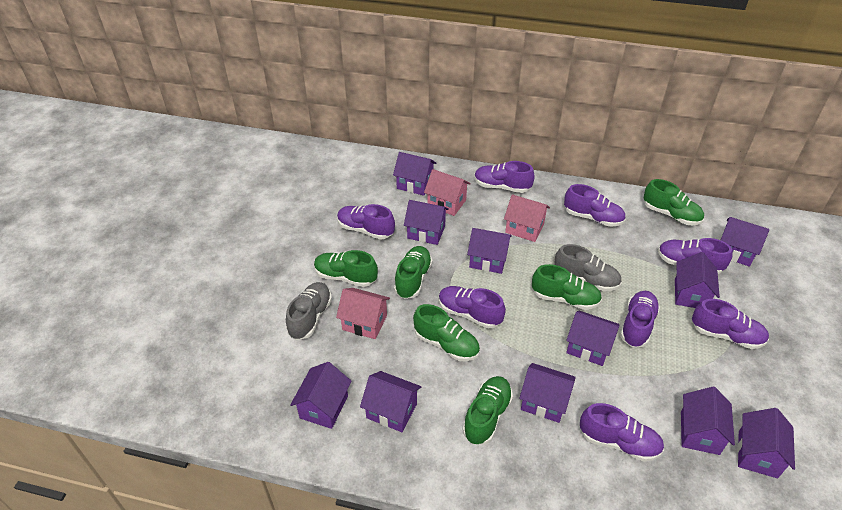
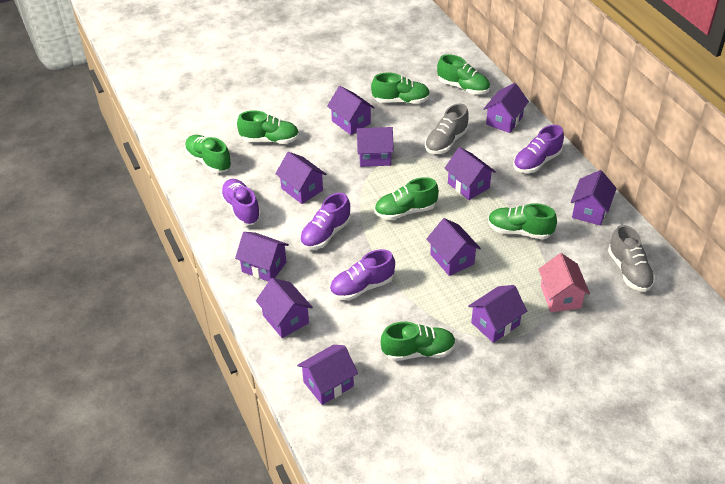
green shoe: 6 -> 7
pink house: 3 -> 1
purple shoe: 8 -> 4

